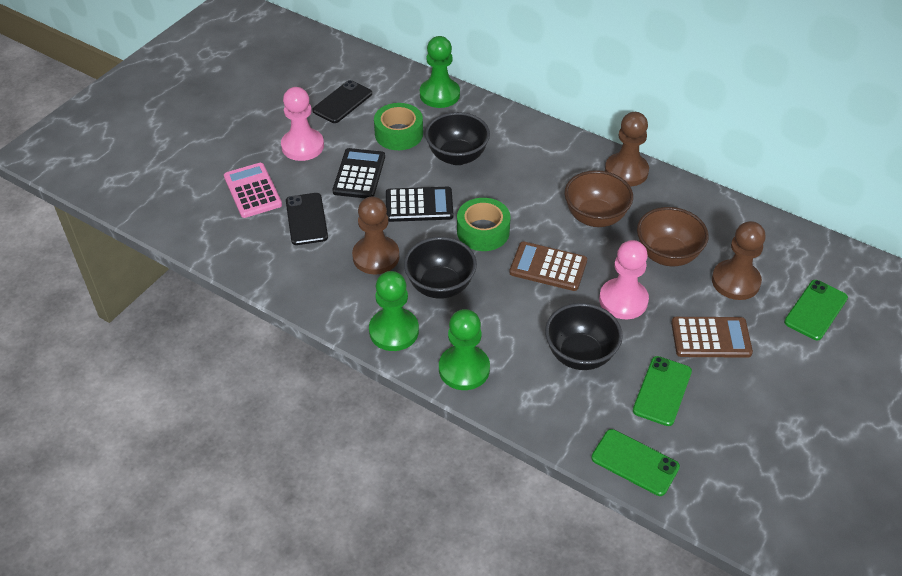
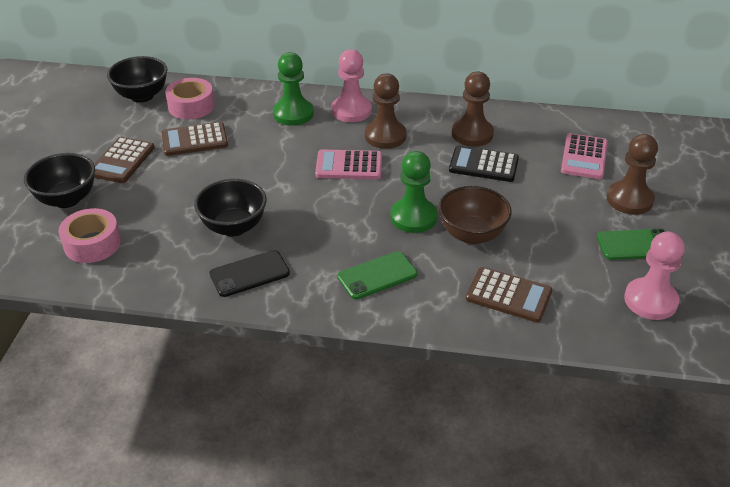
black calculator: 2 -> 1
black phone: 2 -> 1
brown bowl: 2 -> 1
brown calculator: 2 -> 3
green pawn: 3 -> 2
green phone: 3 -> 2
green tape: 2 -> 0
pink calculator: 1 -> 2
pink tape: 0 -> 2

